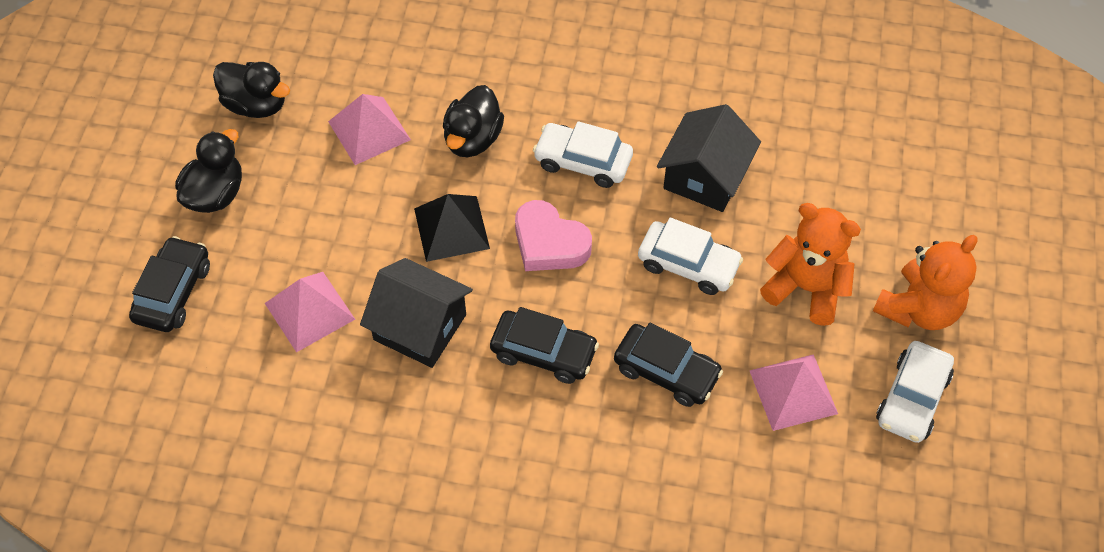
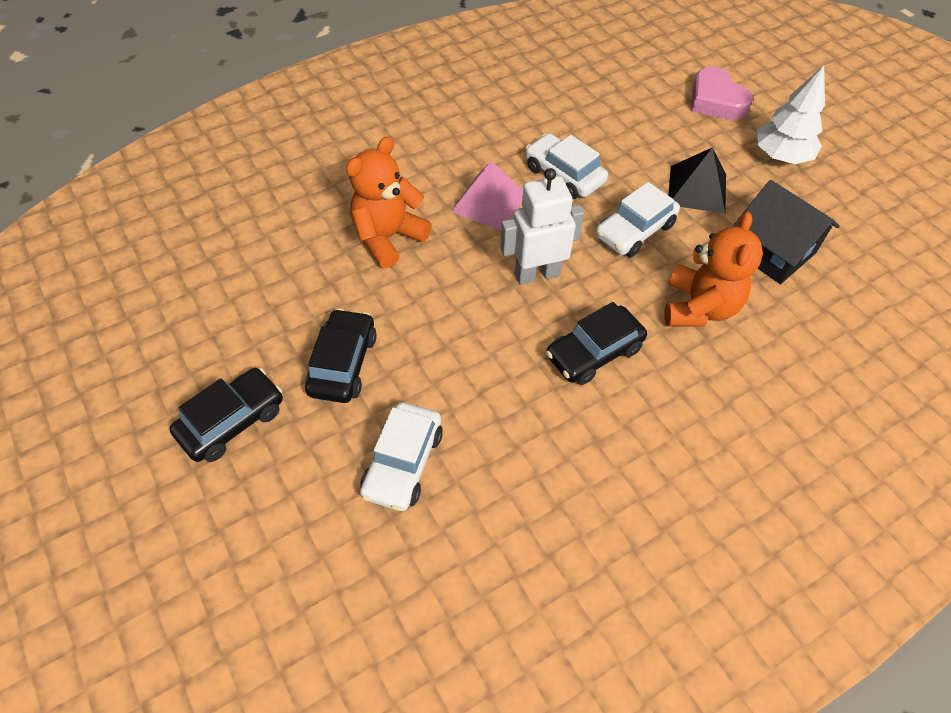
black duck: 3 -> 0
black house: 2 -> 1
pink pyramid: 3 -> 1
white robot: 0 -> 1
white tree: 0 -> 1

